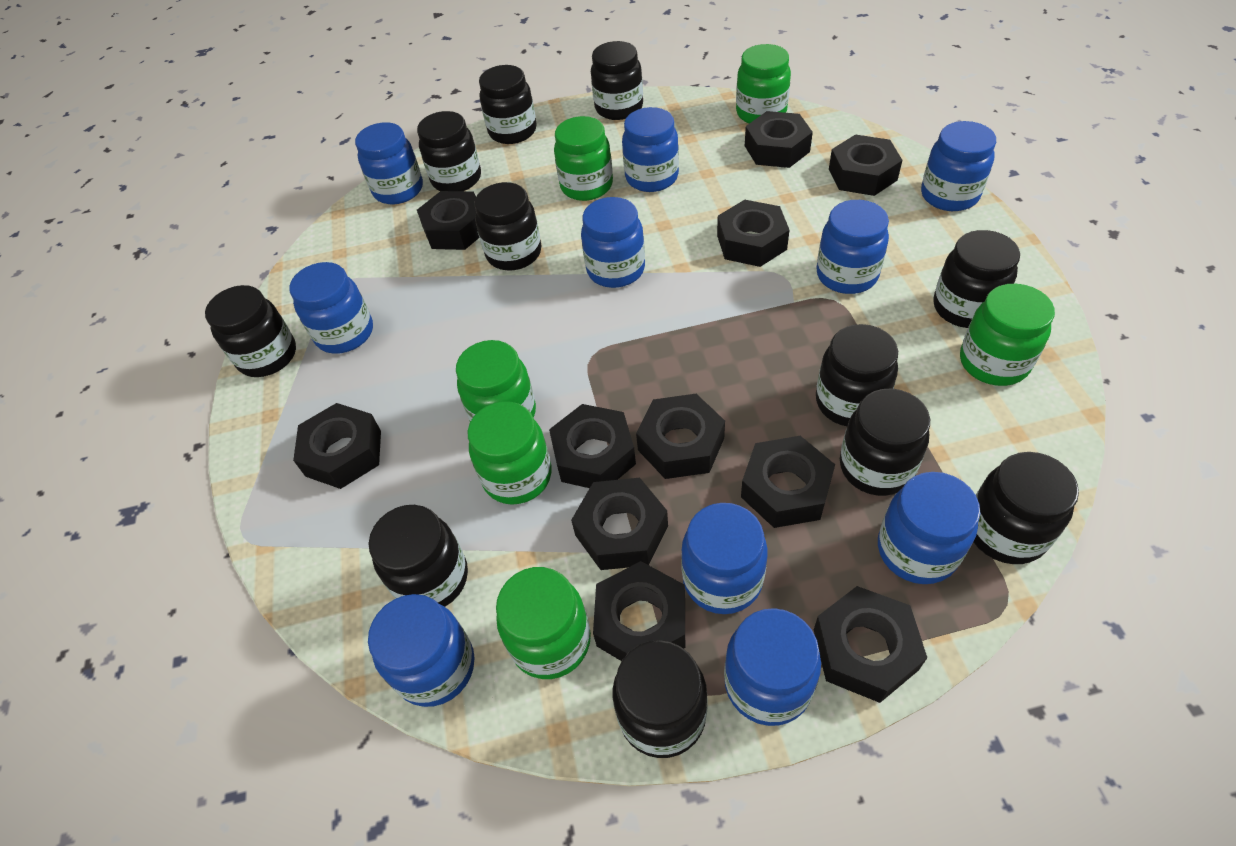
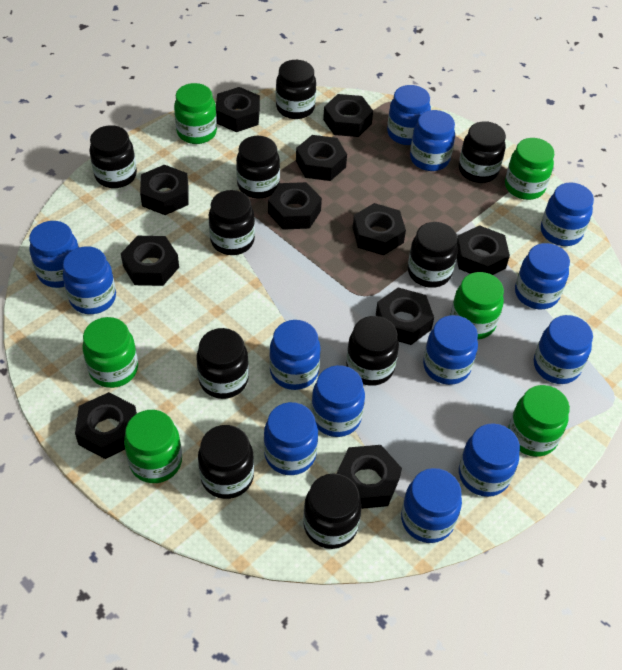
black jar: 11 -> 10
blue jar: 10 -> 13

